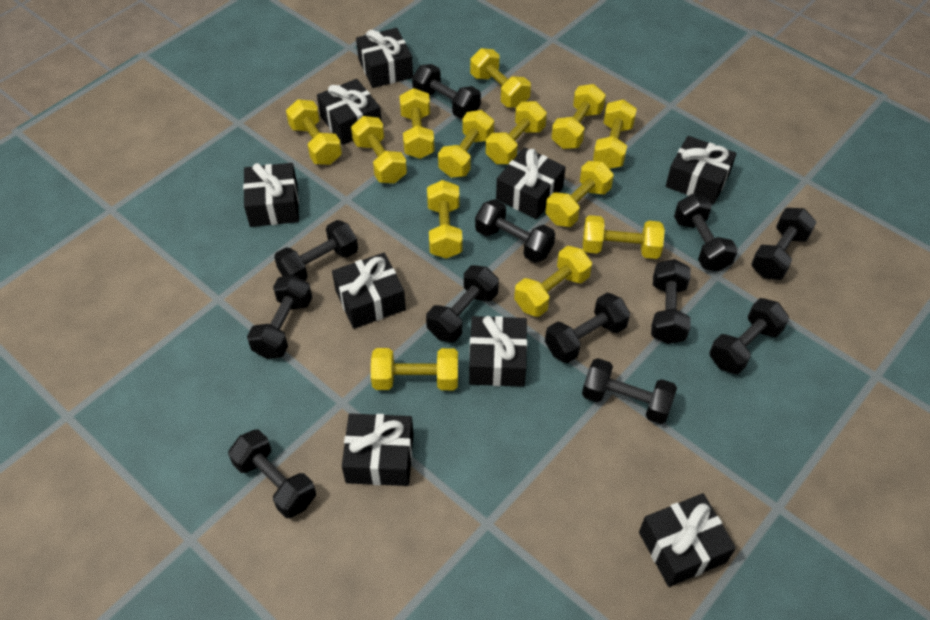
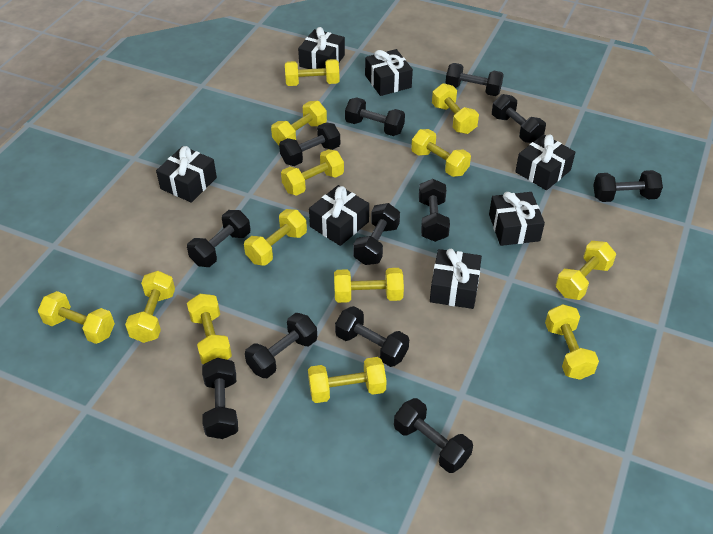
black gift: 9 -> 7

